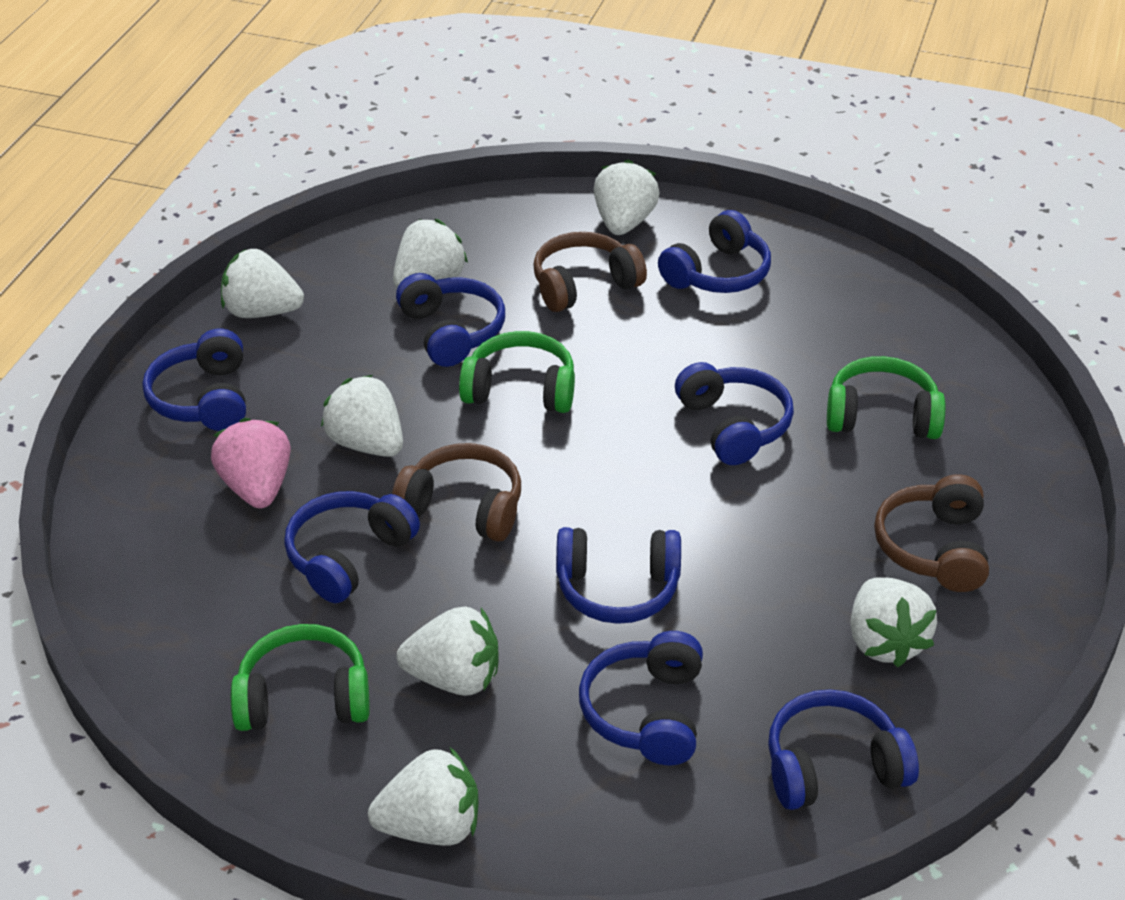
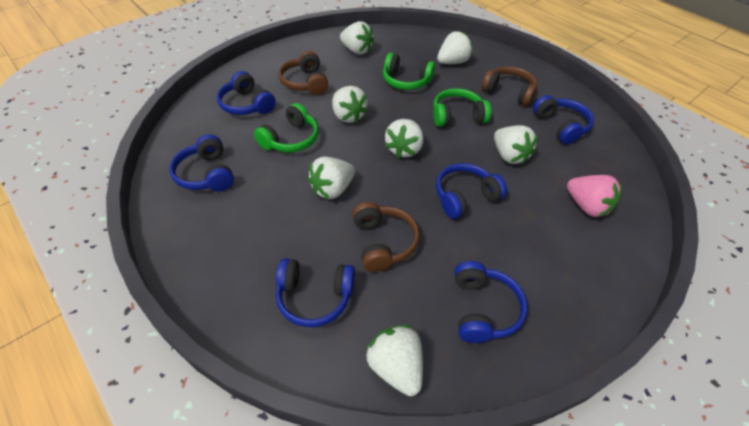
blue headphones: 8 -> 6

